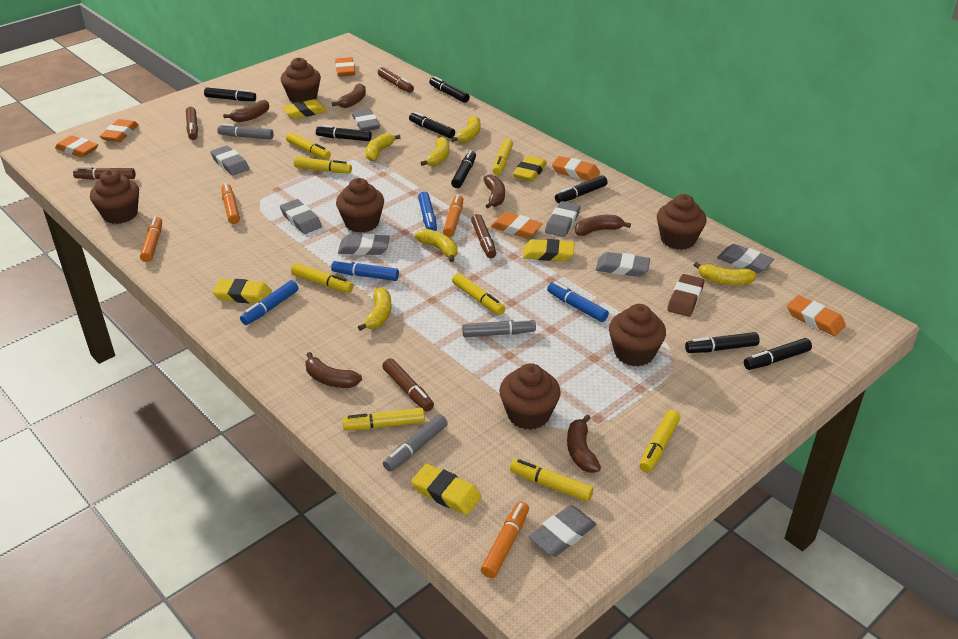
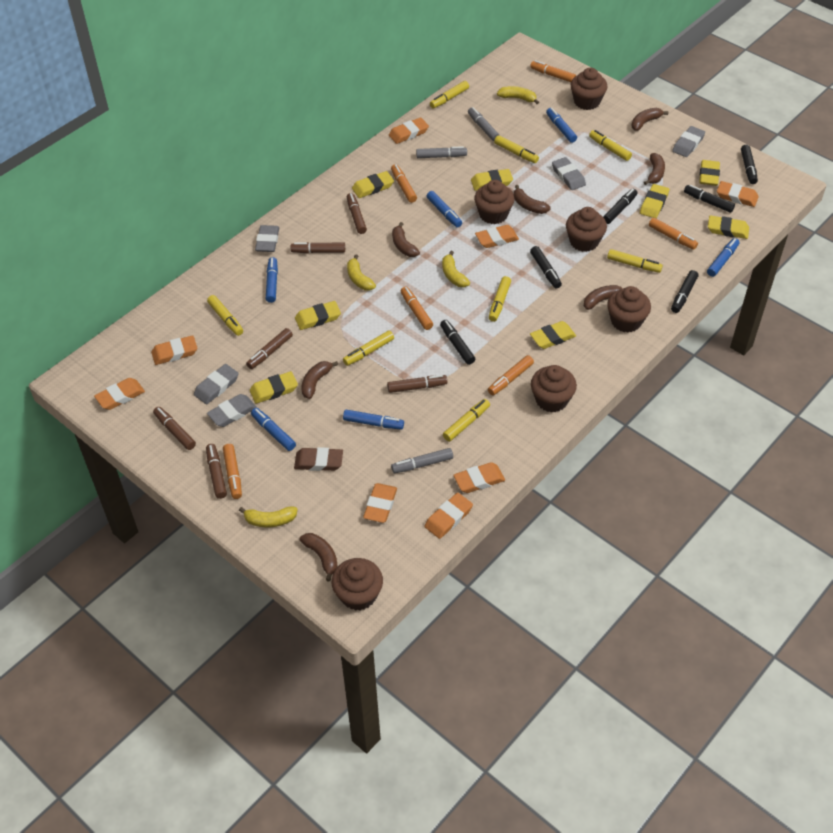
black marker: 8 -> 6
blue marker: 4 -> 6
brown banana: 6 -> 7
brown marker: 5 -> 6
grey eraser: 8 -> 5
orange eraser: 6 -> 8
orange marker: 4 -> 6
yellow banana: 6 -> 4
yellow eraser: 5 -> 8

